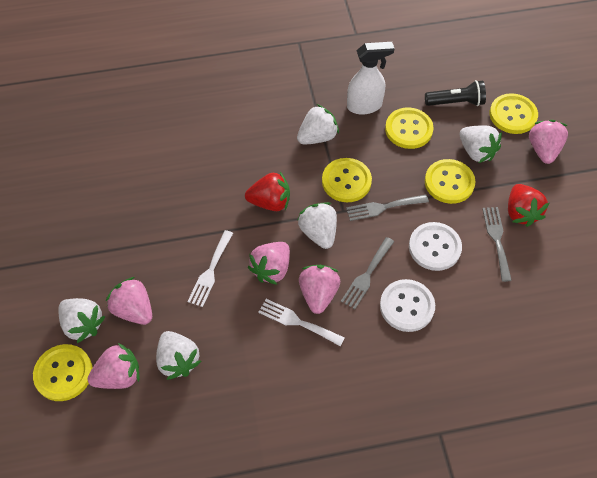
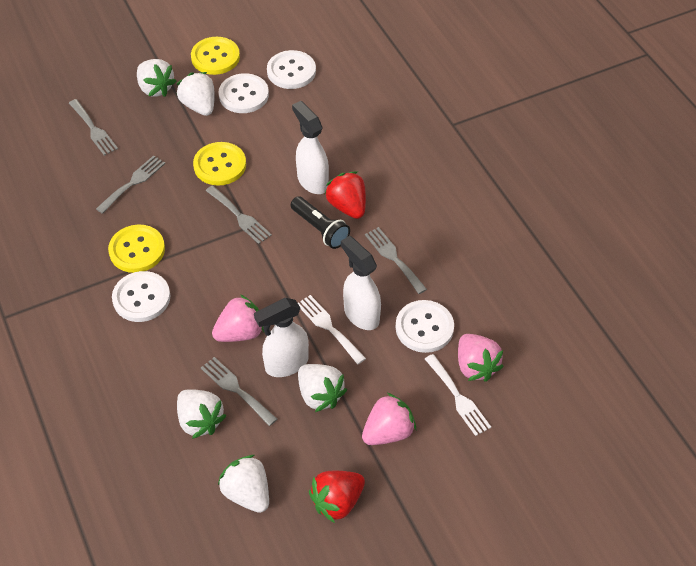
grey fork: 3 -> 5
pink strawberry: 5 -> 3
white button: 2 -> 4
white spray bottle: 1 -> 3
yellow button: 5 -> 3

